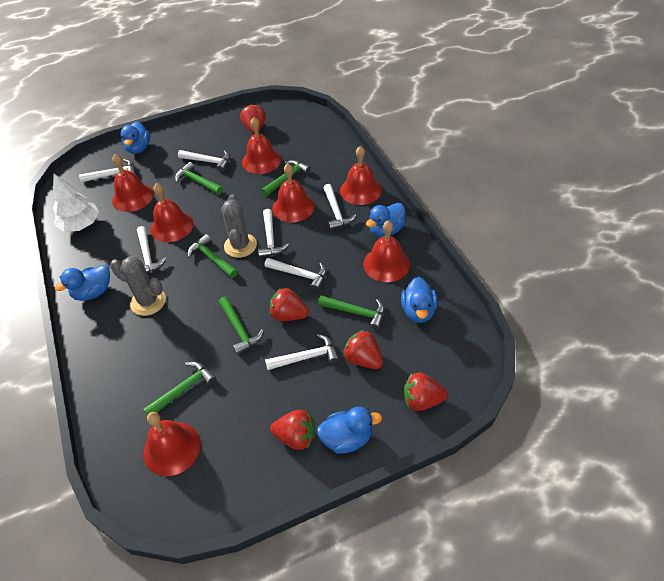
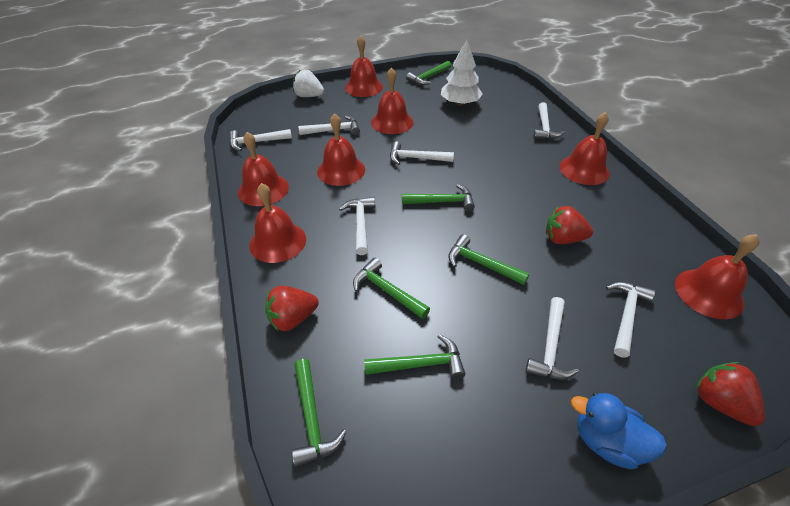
blue duck: 5 -> 1
grey cactus: 2 -> 0
red strawberry: 5 -> 3
white strawberry: 0 -> 1

